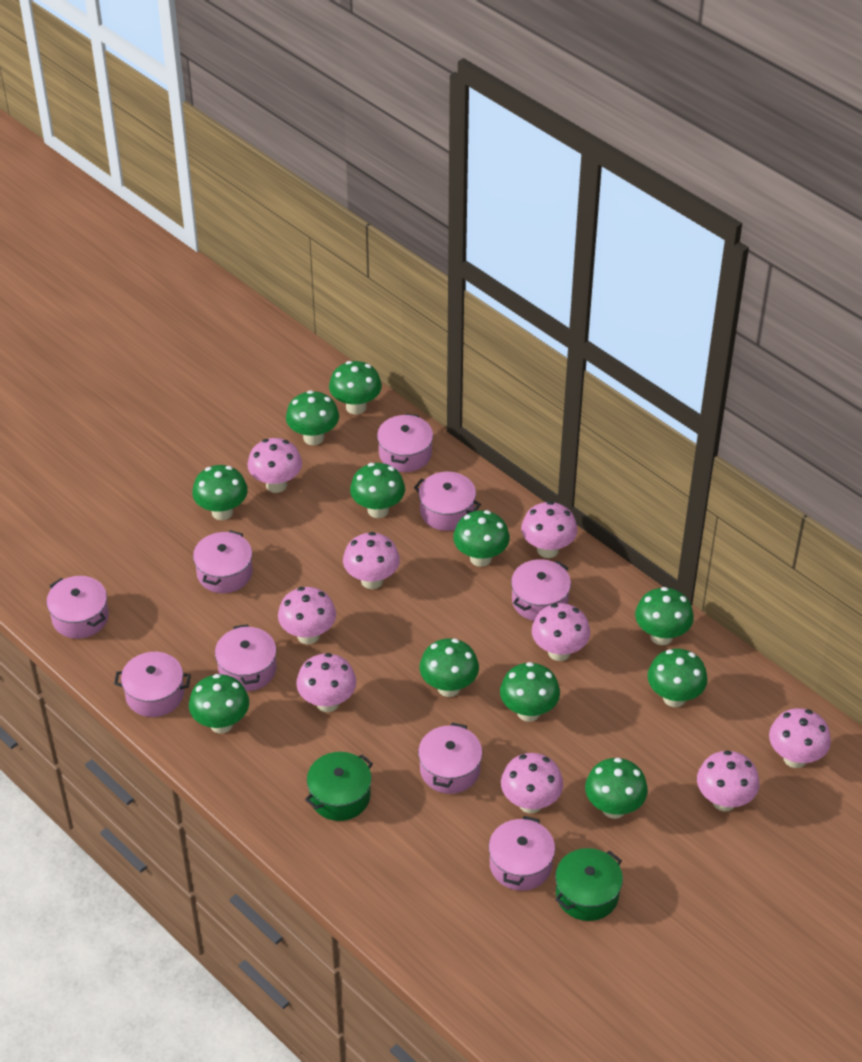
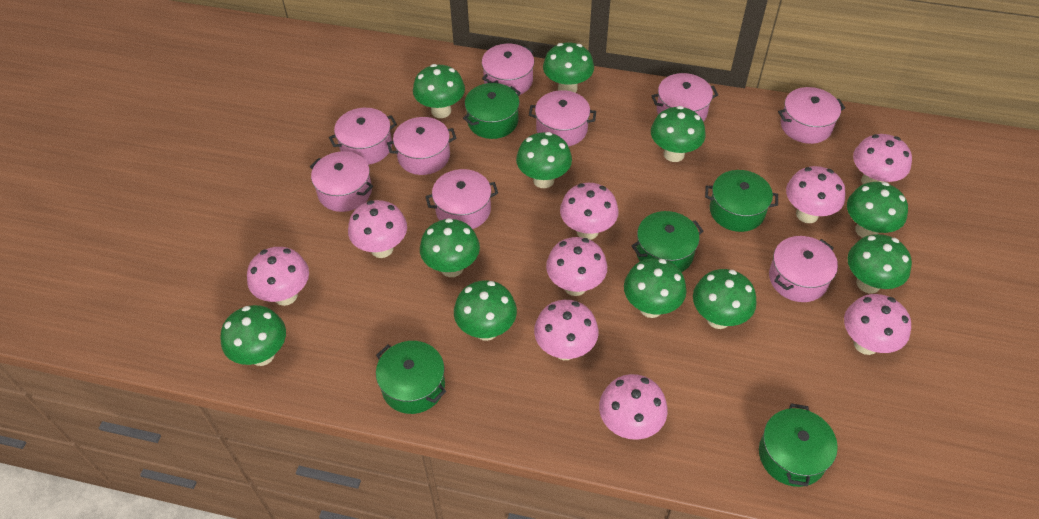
green pot: 2 -> 5

